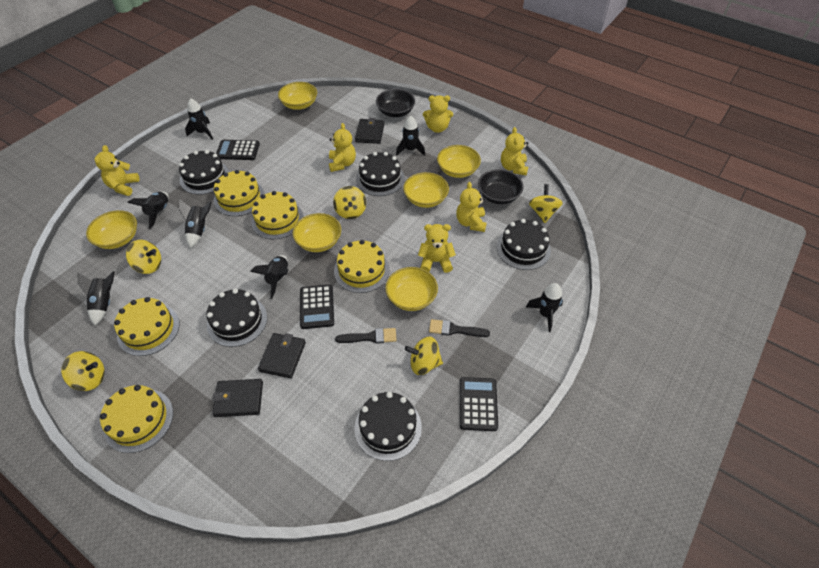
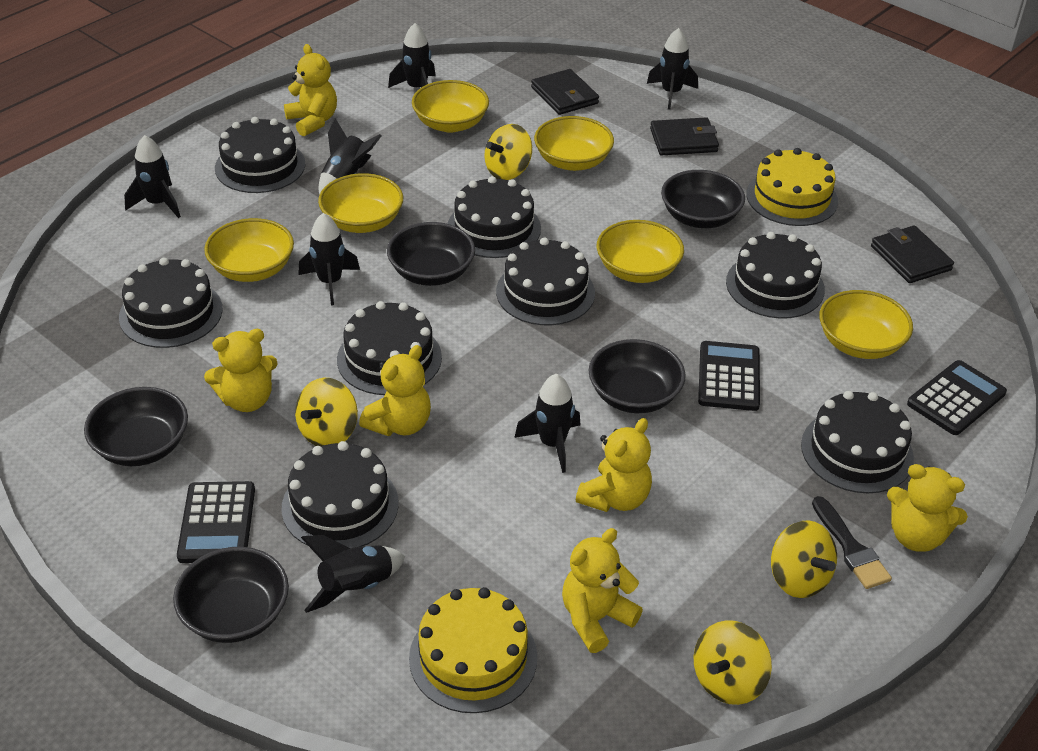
black bowl: 2 -> 5
black brush: 2 -> 1
black cake: 5 -> 8
yellow cake: 5 -> 2
yellow spinning top: 5 -> 4

